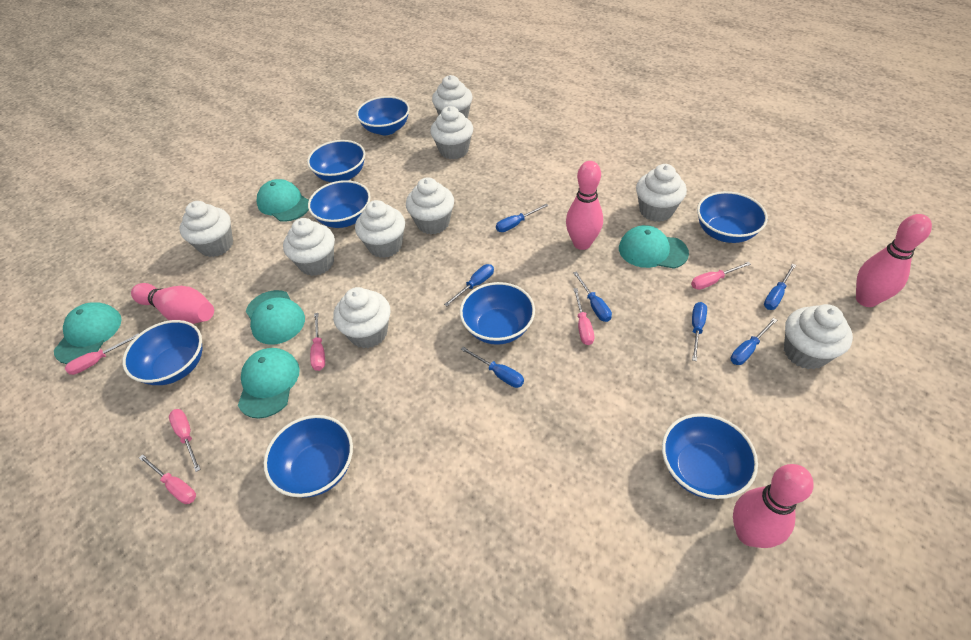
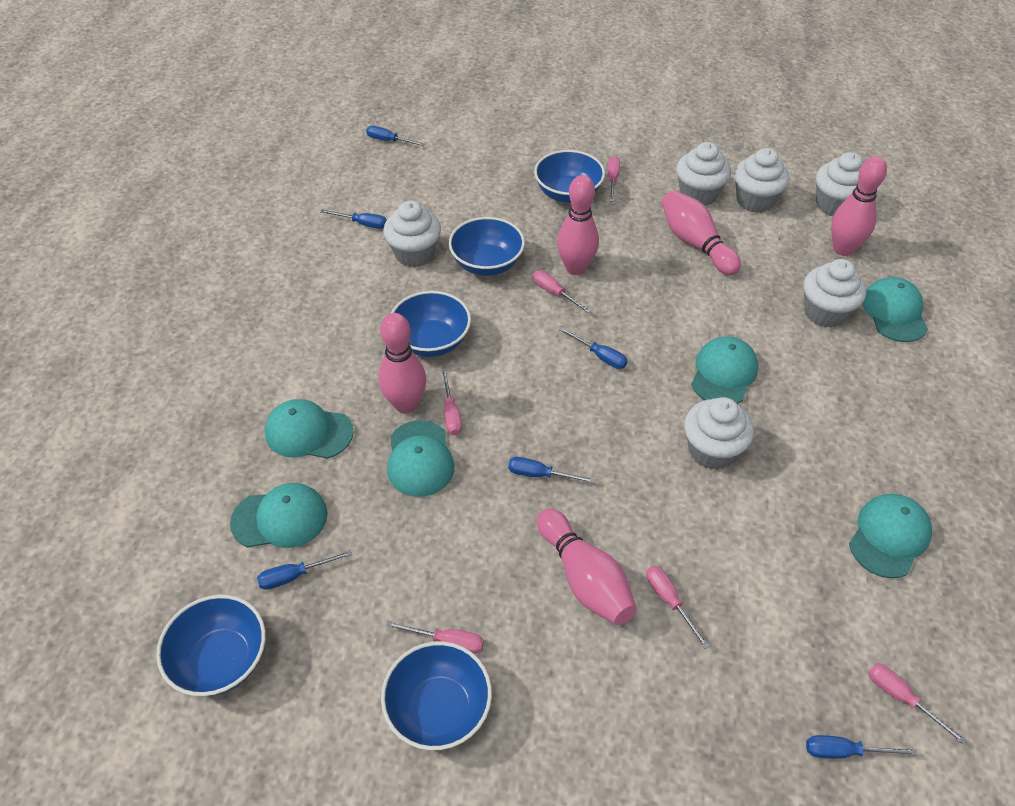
blue bowl: 8 -> 5
blue screwdriver: 7 -> 6
pink bowling pin: 4 -> 5
turquoise cap: 5 -> 6
white cupcake: 9 -> 6

